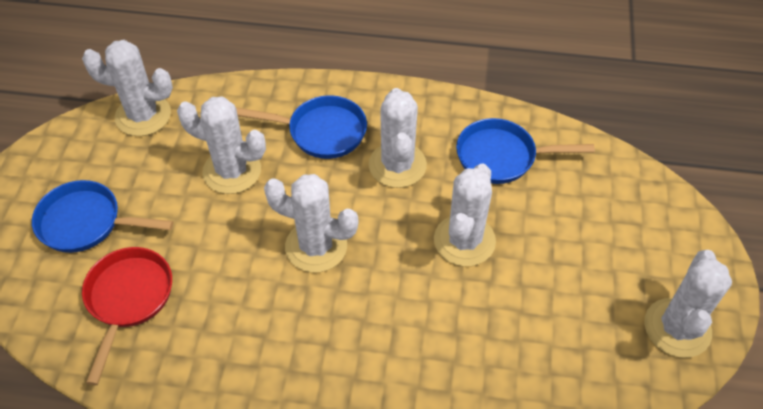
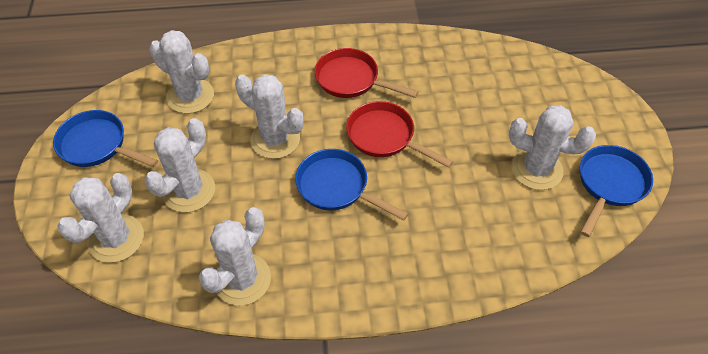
red pan: 1 -> 2

